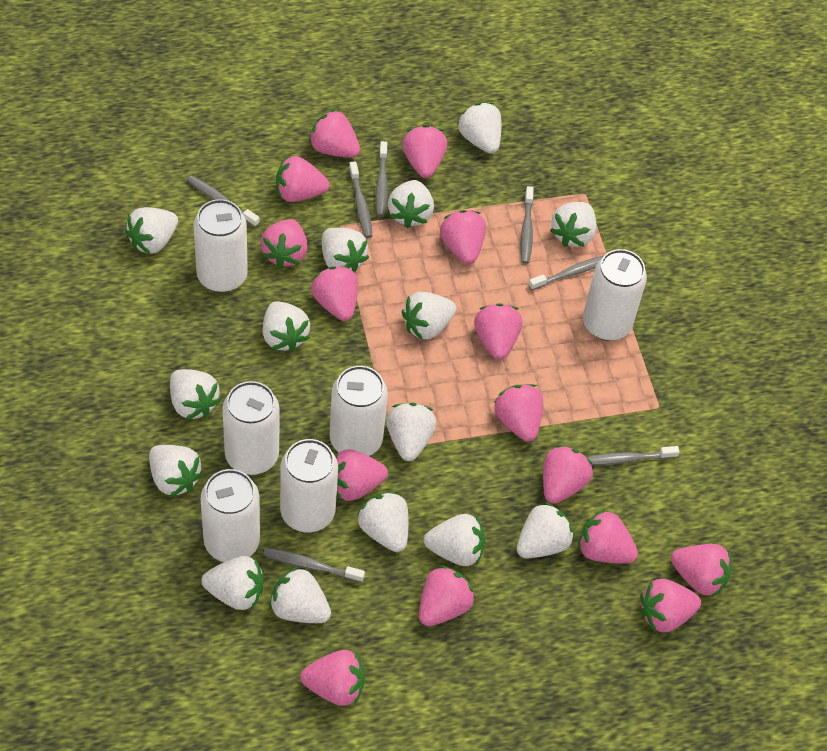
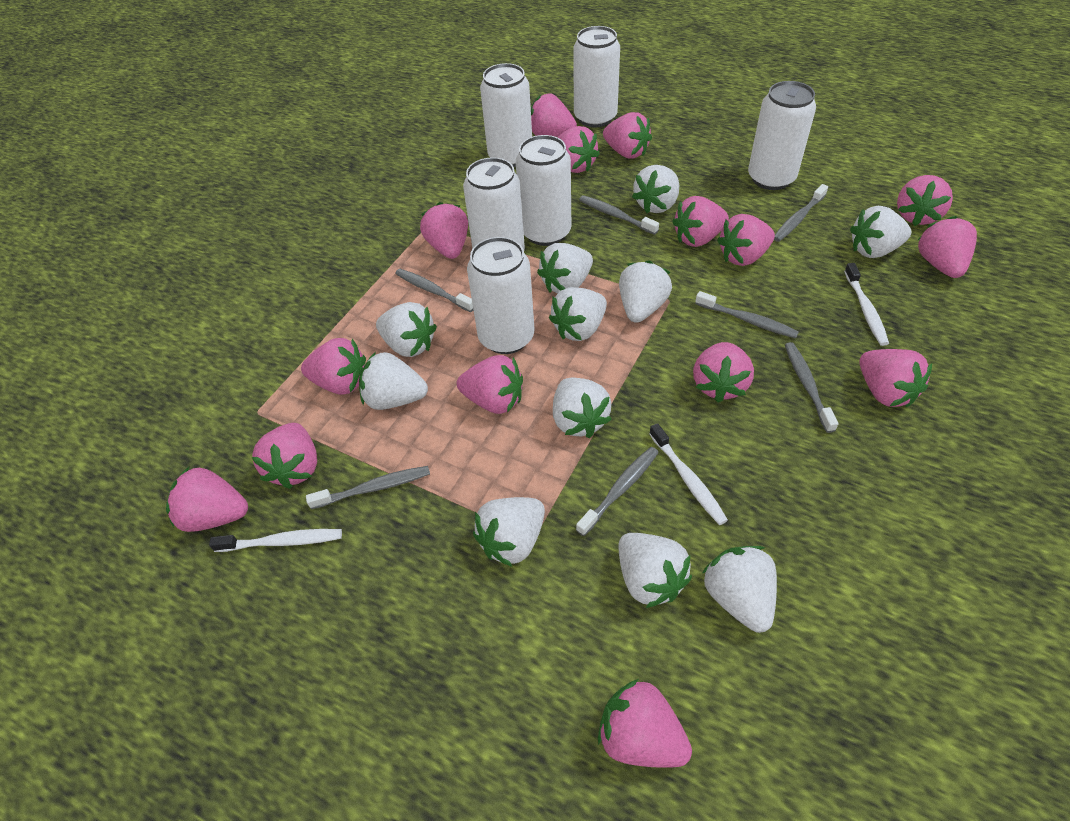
white strawberry: 15 -> 11
white toothbrush: 0 -> 3

